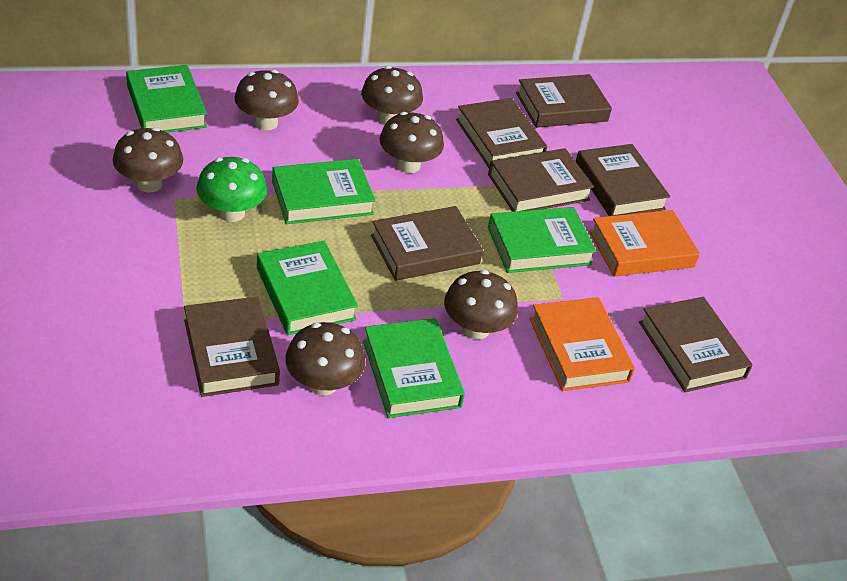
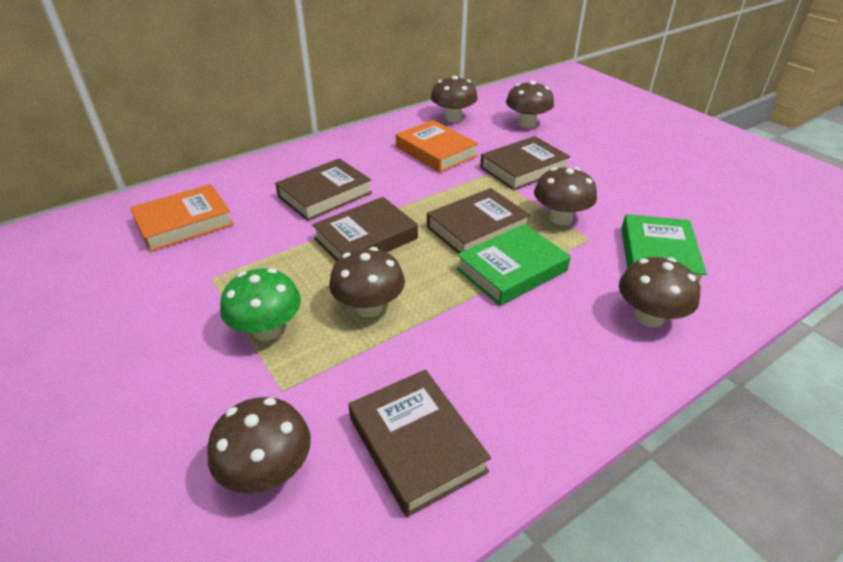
brown book: 7 -> 5
green book: 5 -> 2

